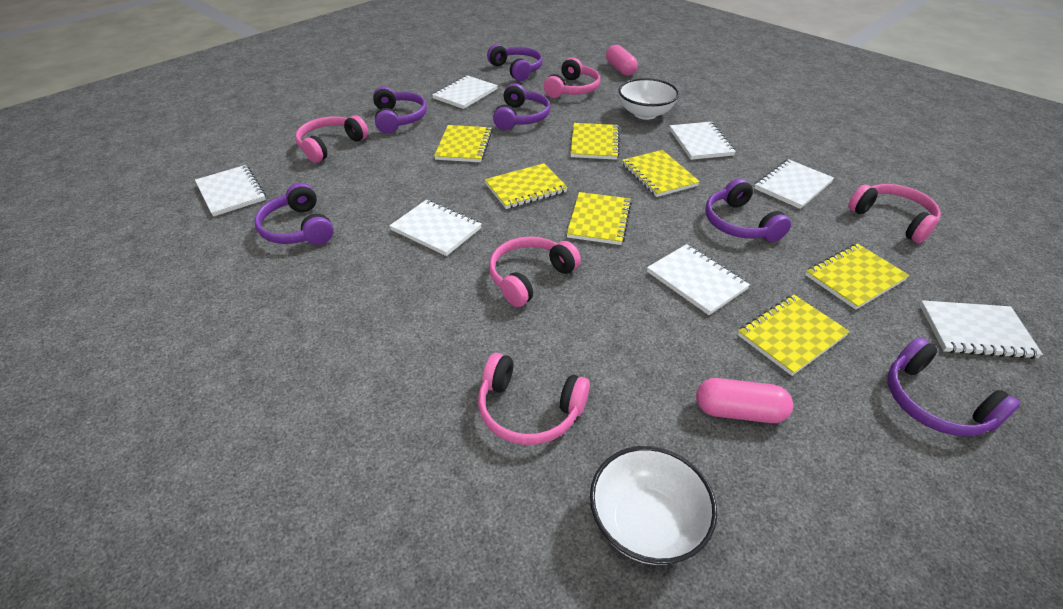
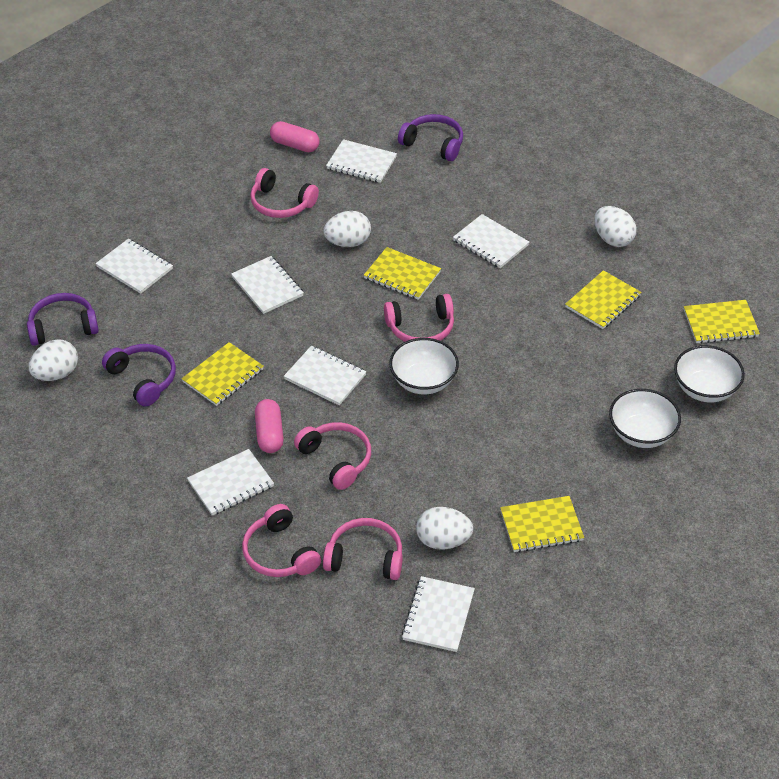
purple headphones: 6 -> 3
white bowl: 2 -> 3
white egg: 0 -> 4
yellow notebook: 7 -> 5

